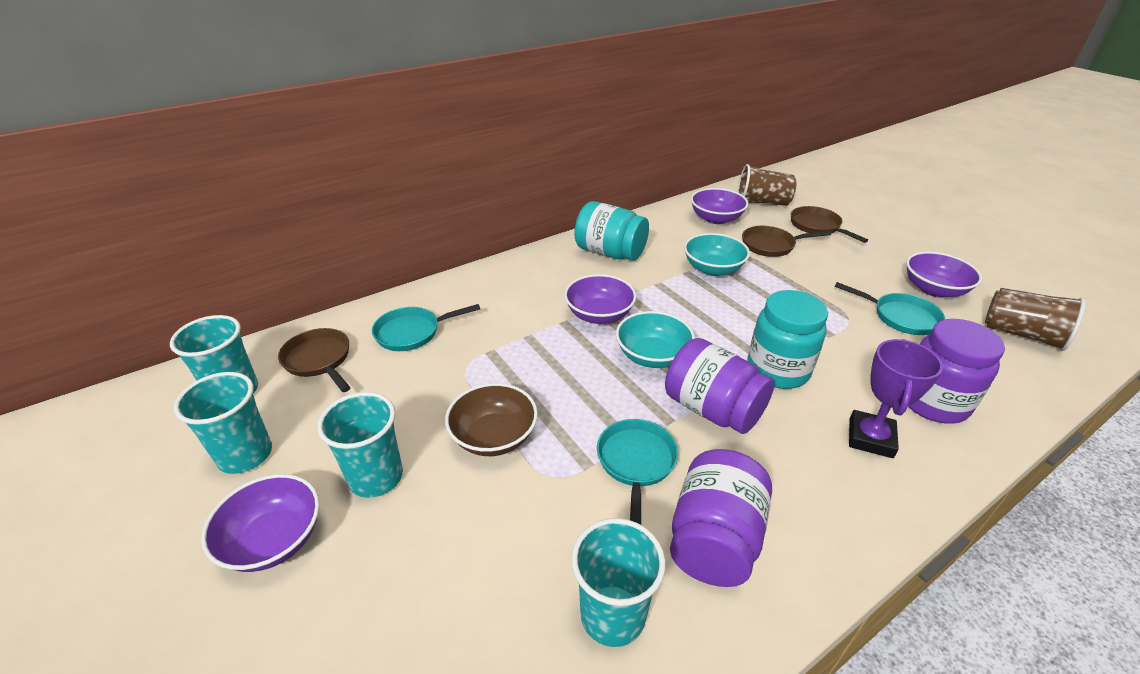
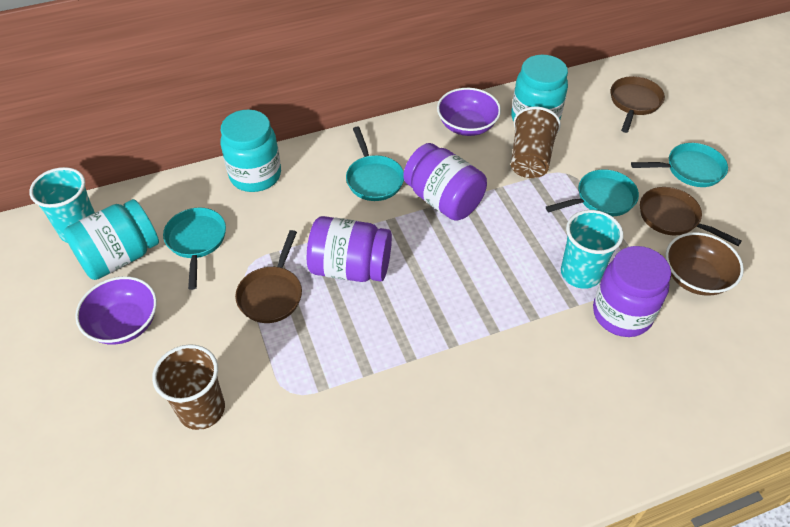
purple bowl: 4 -> 2
purple trophy: 1 -> 0
turquoise bowl: 2 -> 0
turquoise cup: 4 -> 2
turquoise jar: 2 -> 3
turquoise pan: 3 -> 4

